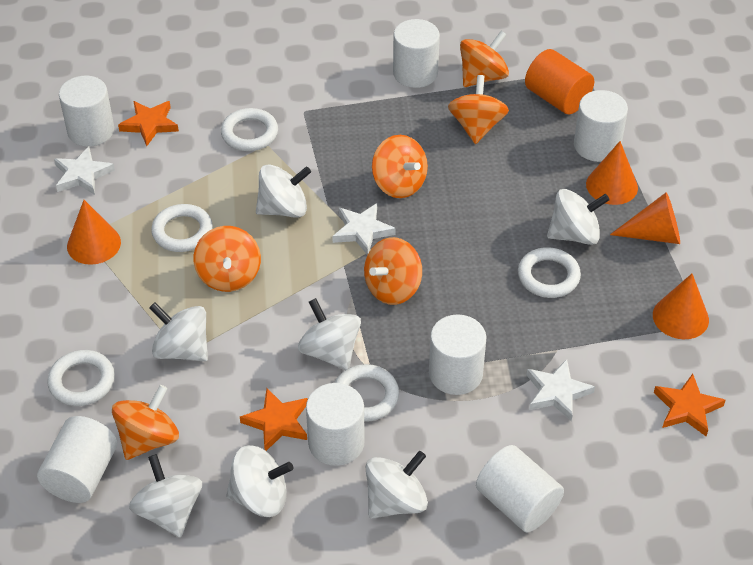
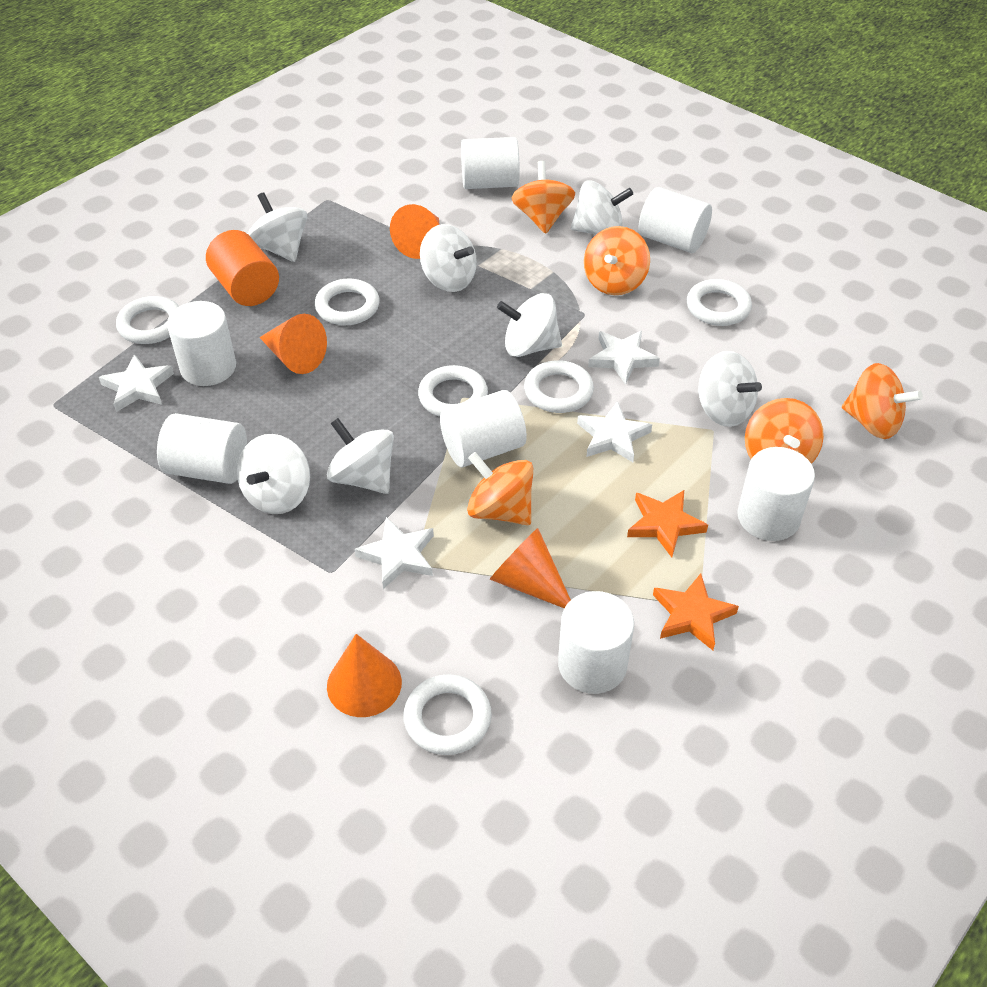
orange spinning top: 6 -> 5
orange star: 3 -> 2
white ring: 5 -> 6
white star: 3 -> 4

